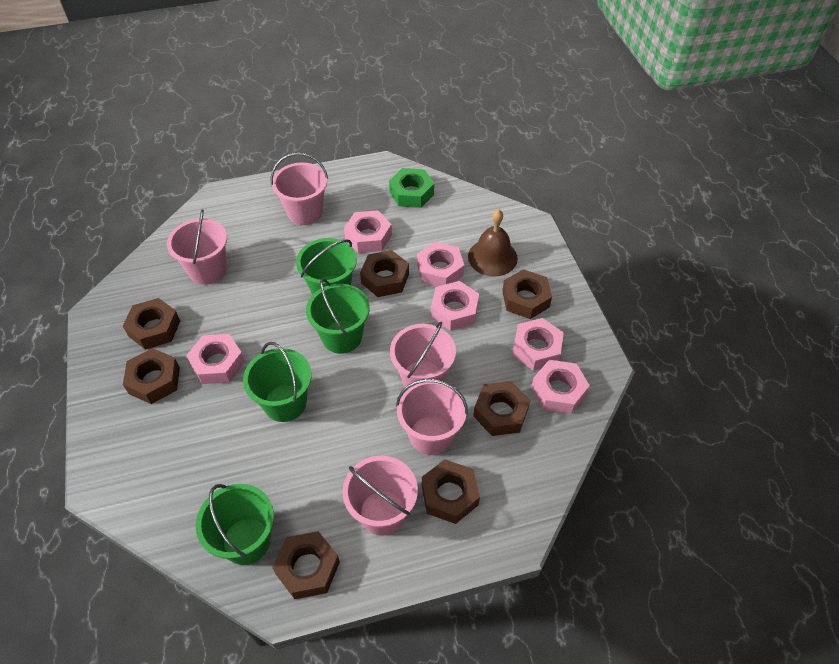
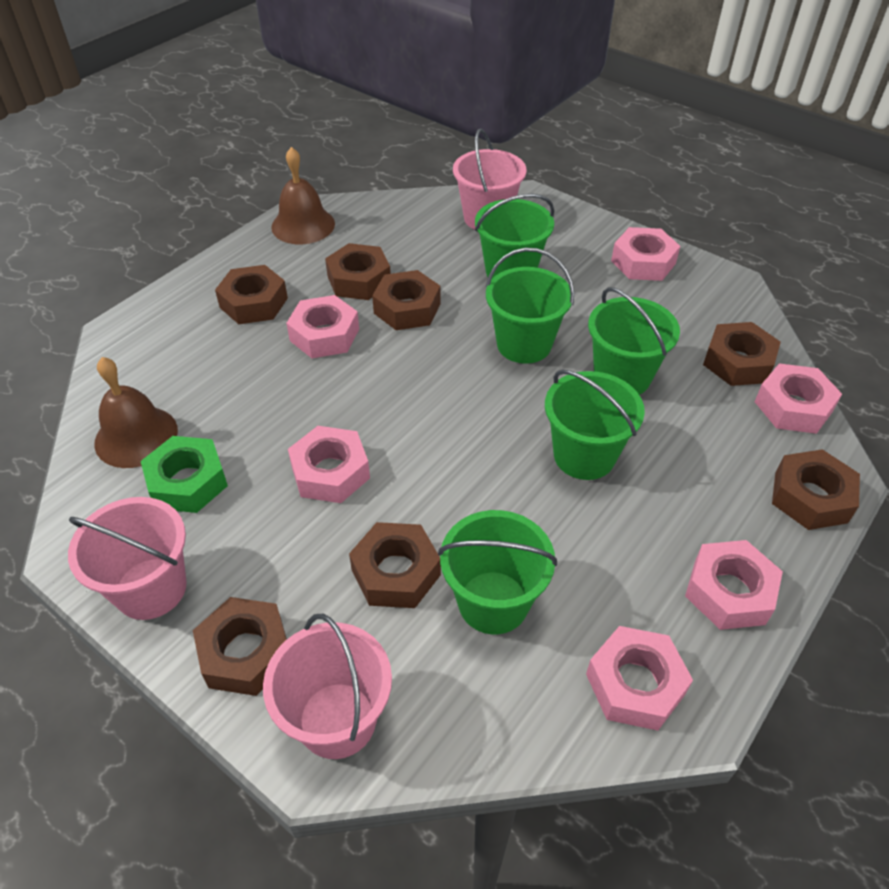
brown bell: 1 -> 2
green bucket: 4 -> 5
pink bucket: 5 -> 3

